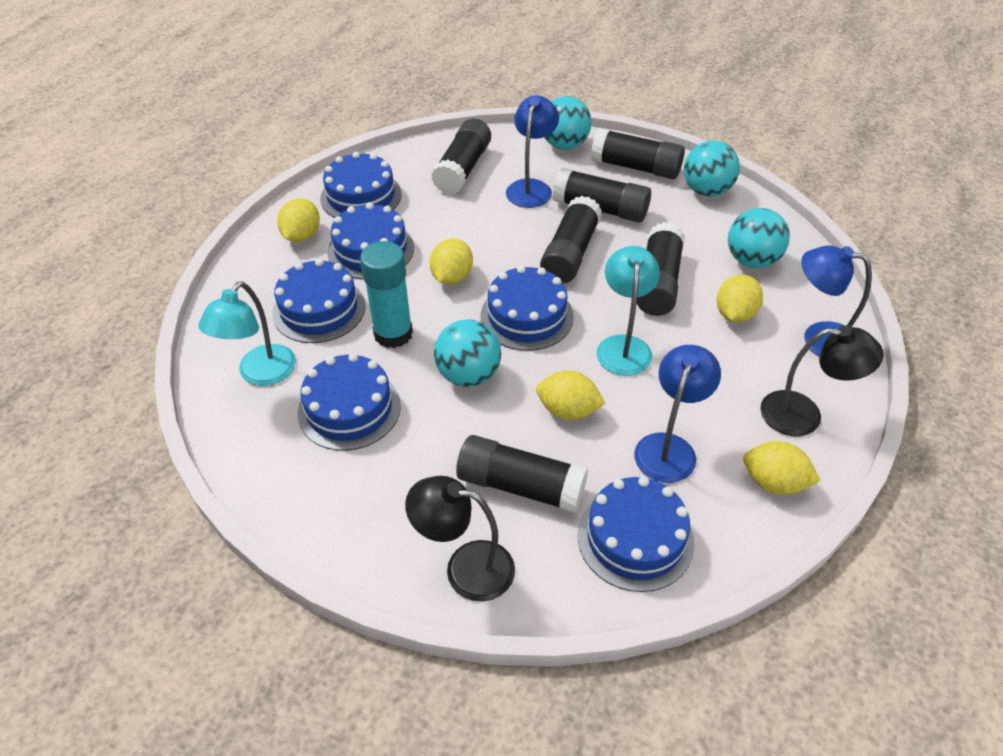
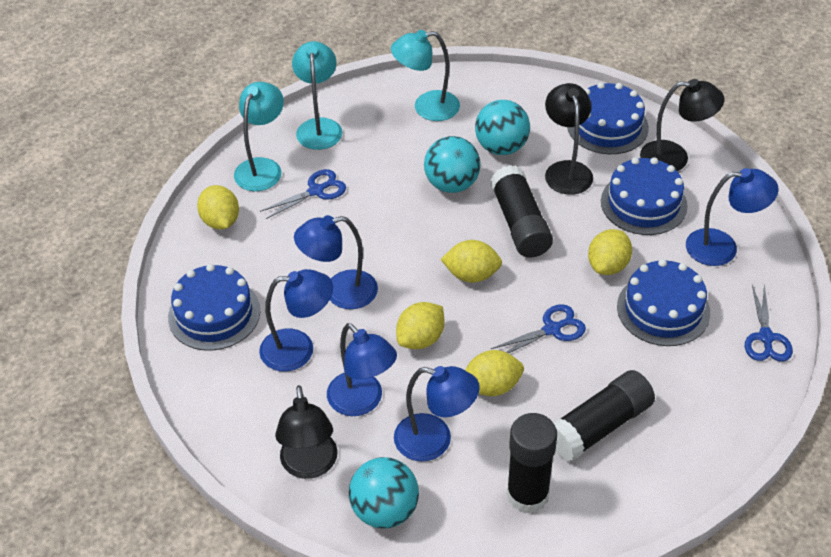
black glue stick: 6 -> 3
black lamp: 2 -> 3
blue cake: 6 -> 4
blue lamp: 3 -> 5
blue scissors: 0 -> 3
turquoise ball: 4 -> 3
turquoise glue stick: 1 -> 0
turquoise lamp: 2 -> 3

